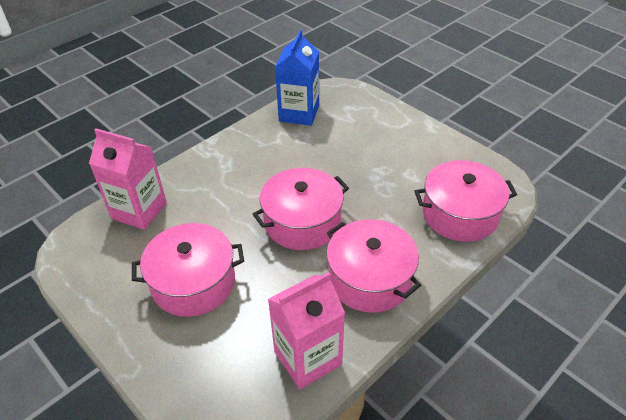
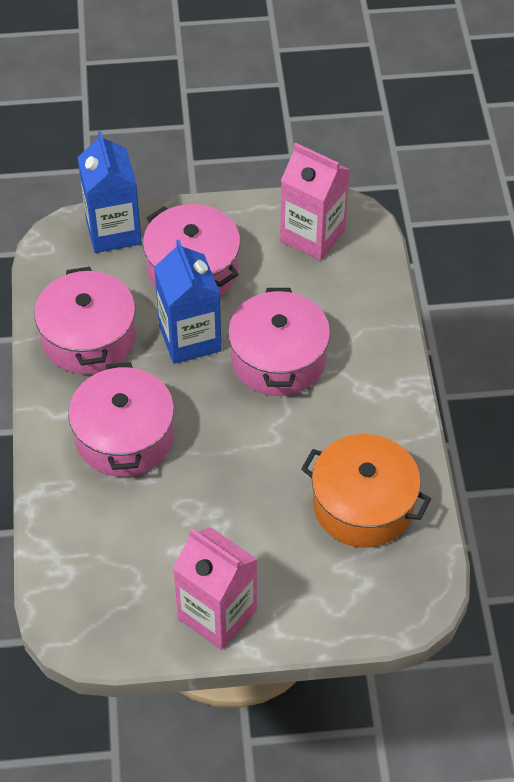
blue carton: 1 -> 2
orange pot: 0 -> 1

